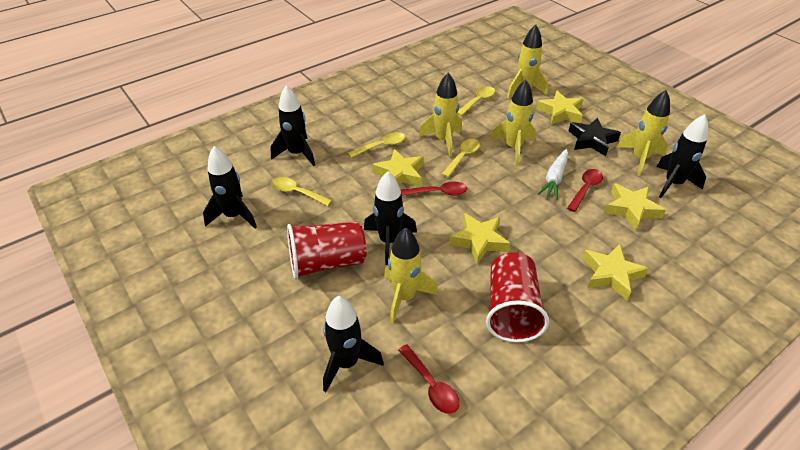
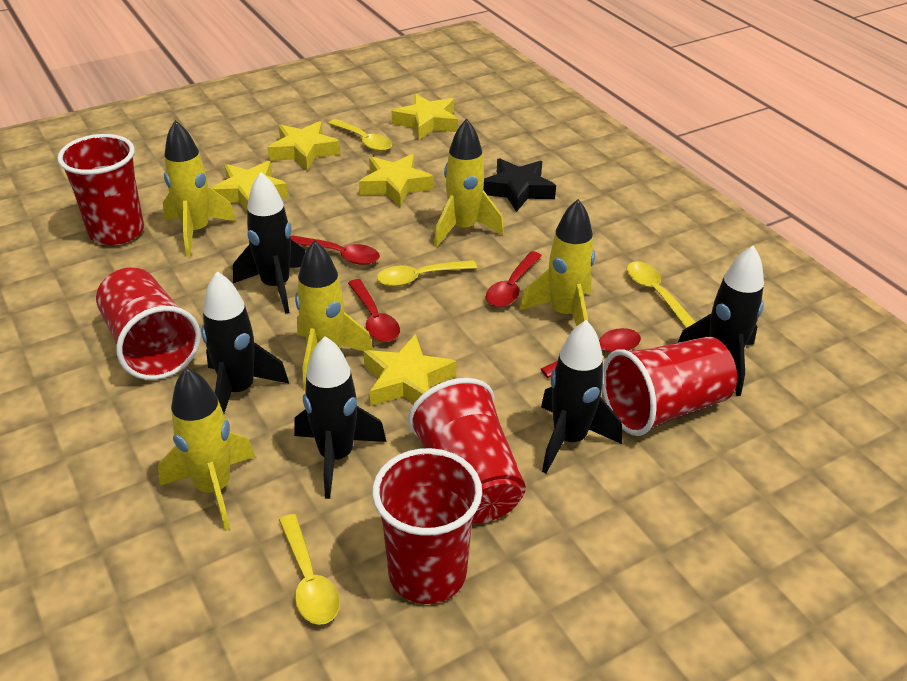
red cup: 2 -> 5
red spoon: 3 -> 4
white carrot: 1 -> 0

